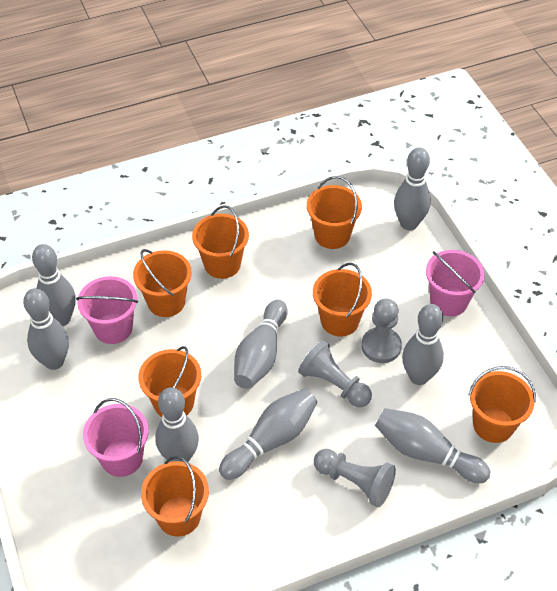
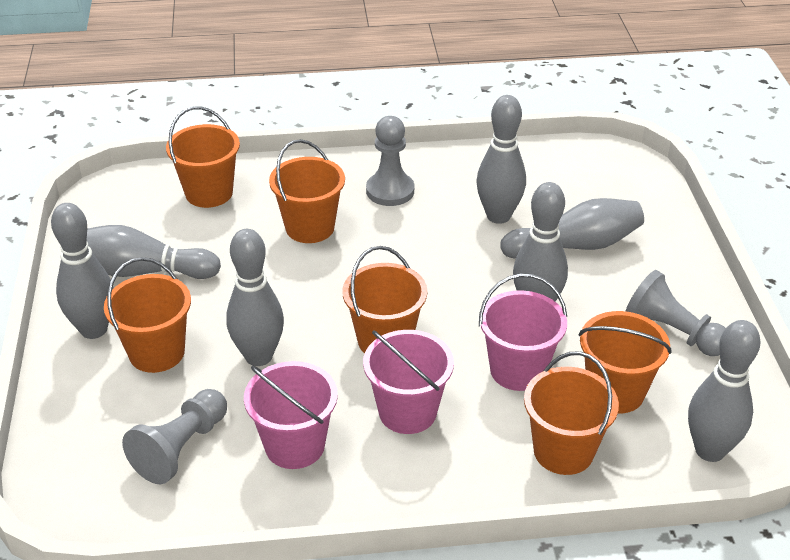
grey bowling pin: 8 -> 7
orange bucket: 7 -> 6

